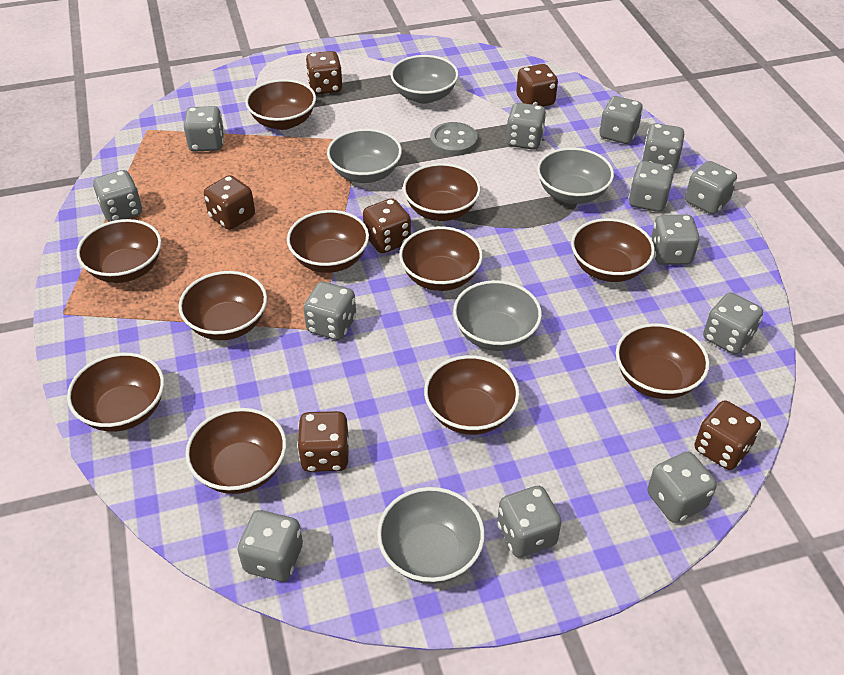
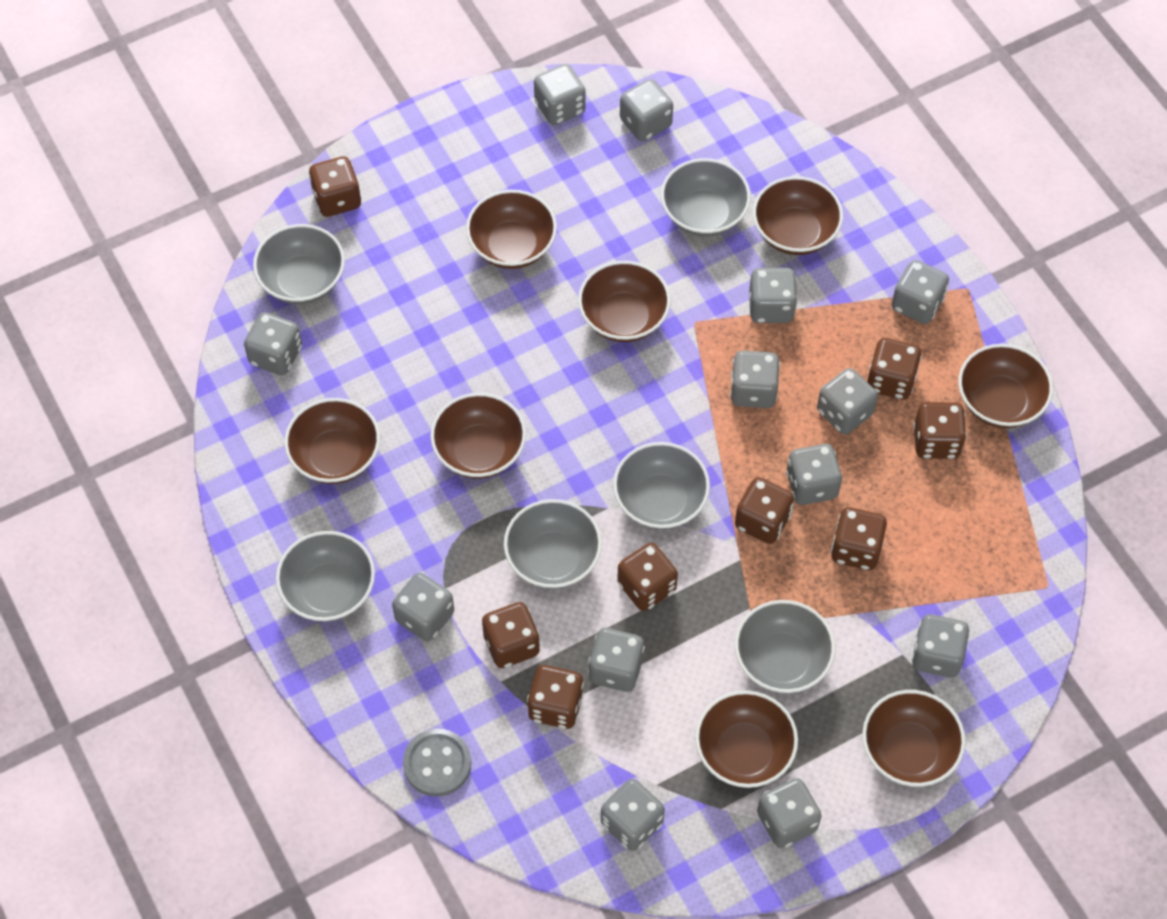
brown bowl: 11 -> 8
brown dice: 6 -> 8
grey bowl: 5 -> 6

